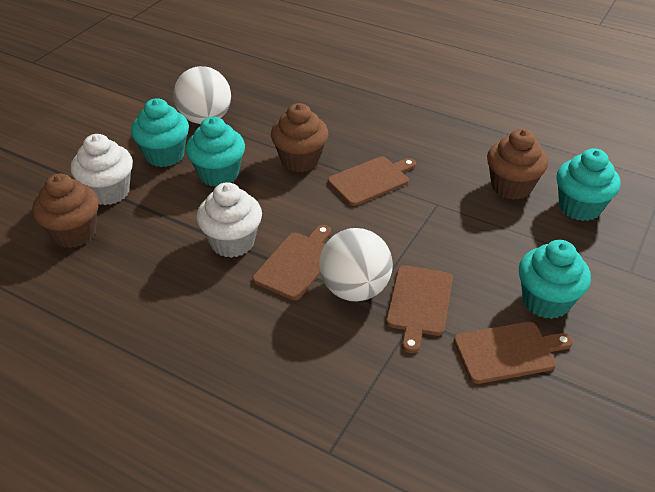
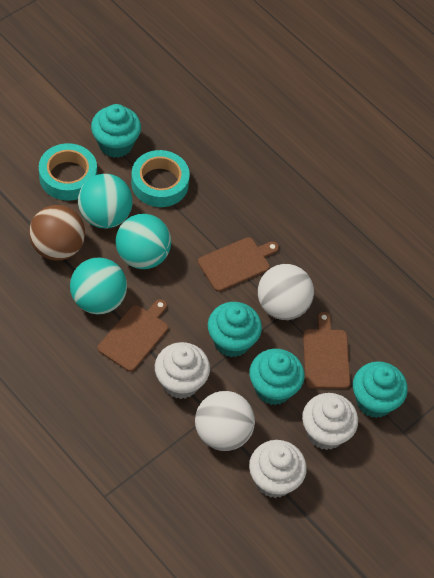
brown ball: 0 -> 1
brown cupcake: 3 -> 0
brown cutting board: 4 -> 3
turquoise ball: 0 -> 3
turquoise tape: 0 -> 2
white cupcake: 2 -> 3

